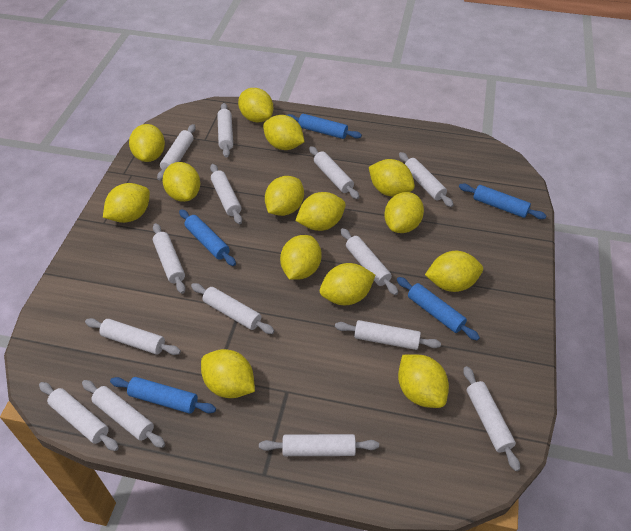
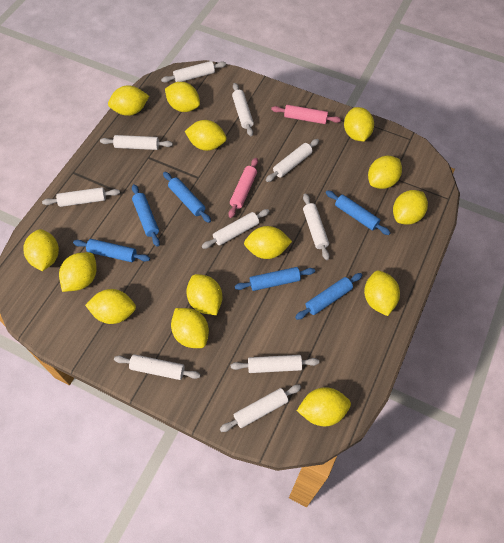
blue rolling pin: 5 -> 6
pink rolling pin: 0 -> 2
white rolling pin: 14 -> 10

